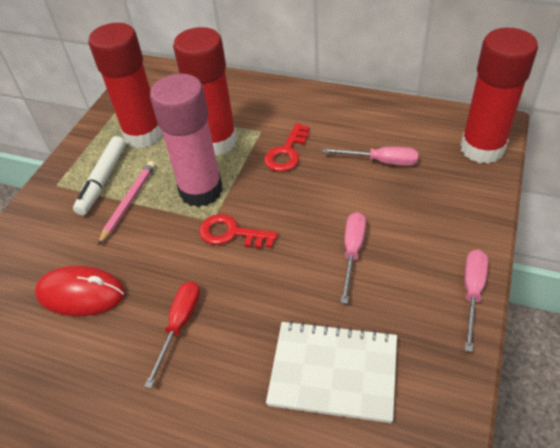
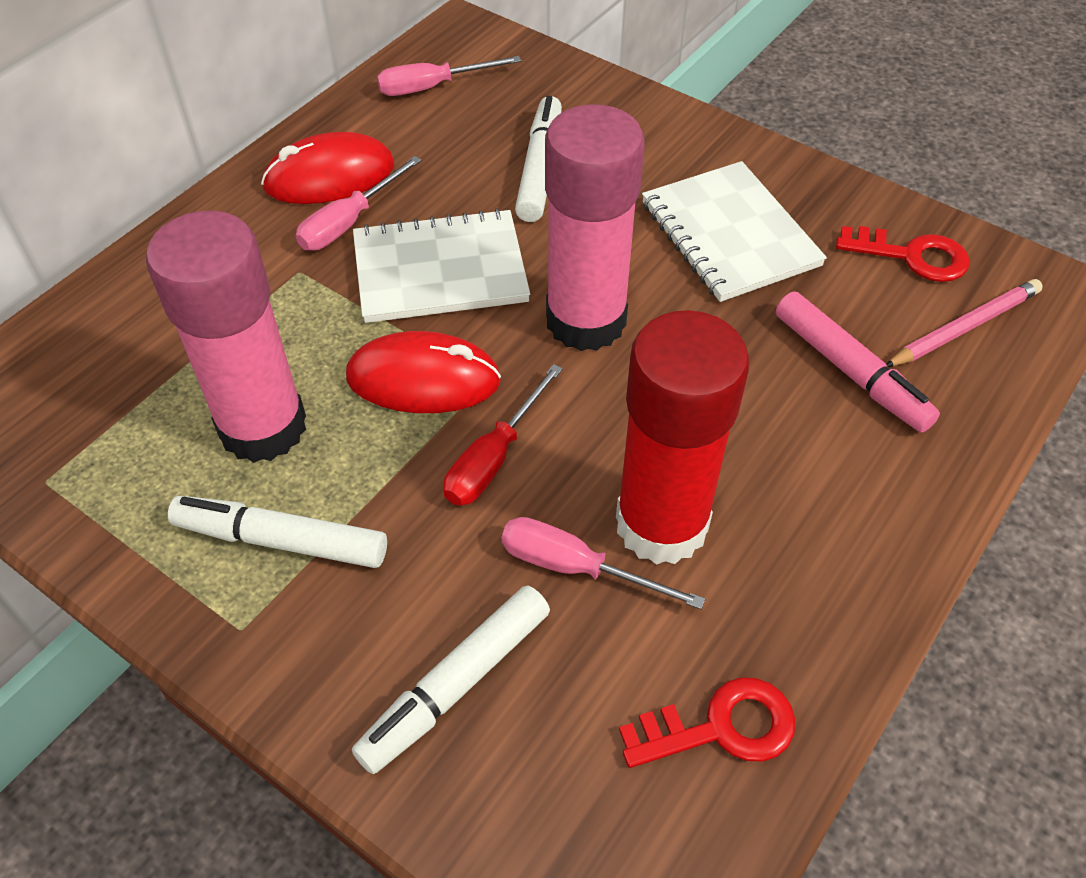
pink glue stick: 1 -> 2
pink marker: 0 -> 1
red glue stick: 3 -> 1
red mouse: 1 -> 2
white marker: 1 -> 3
white notebook: 1 -> 2

